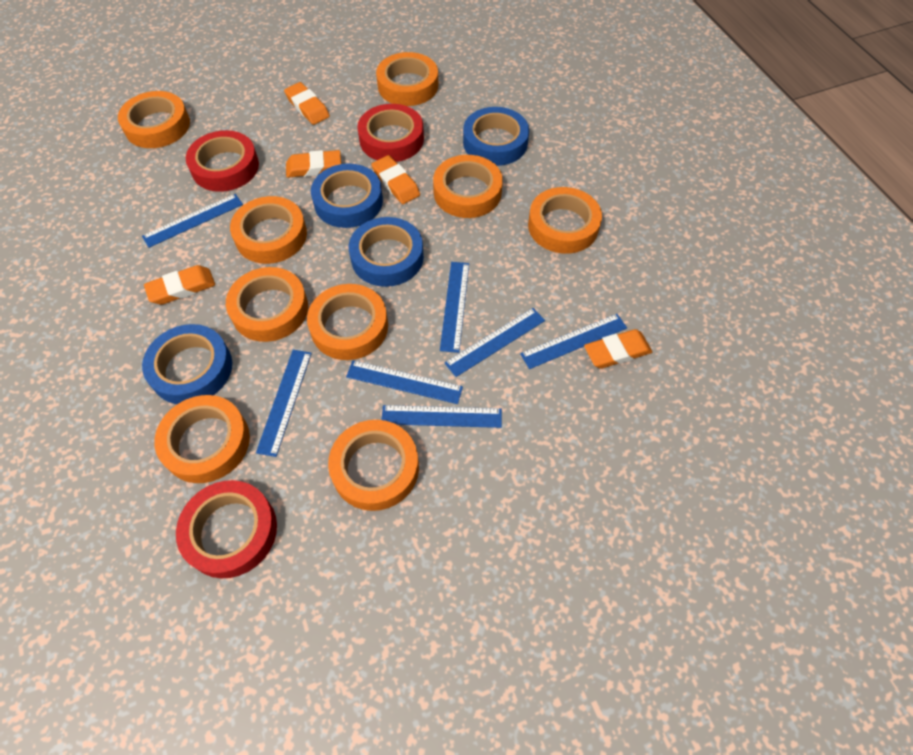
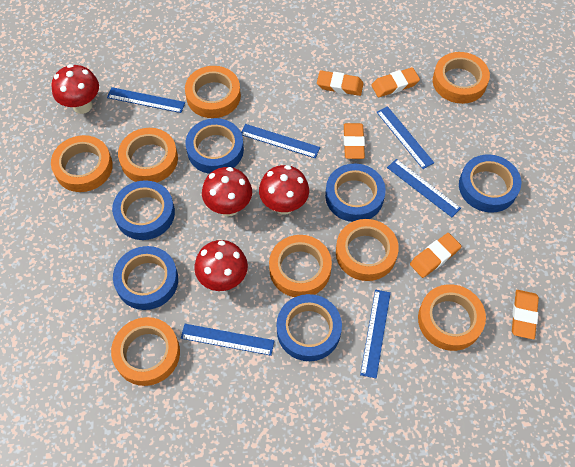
blue ruler: 7 -> 6
blue tape: 4 -> 6
orange tape: 9 -> 8
red mushroom: 0 -> 4
red tape: 3 -> 0

